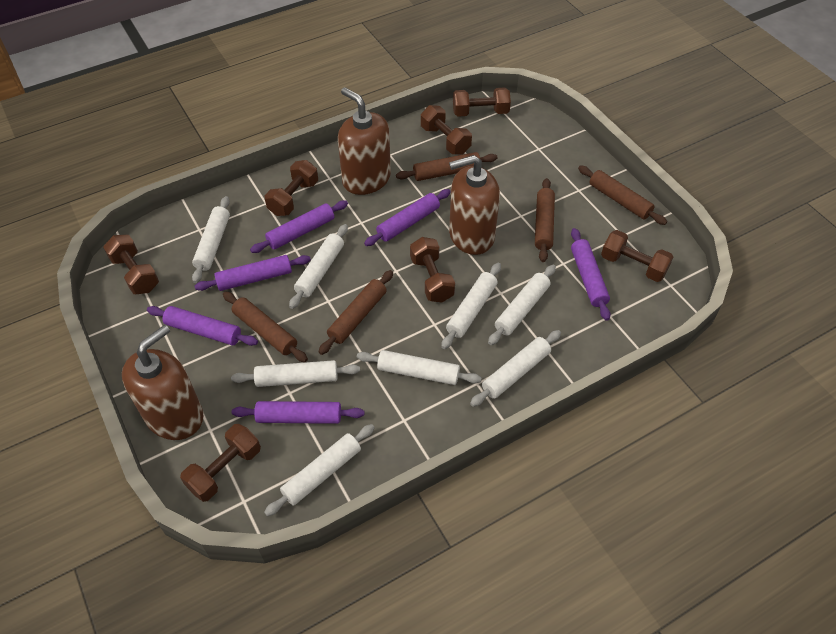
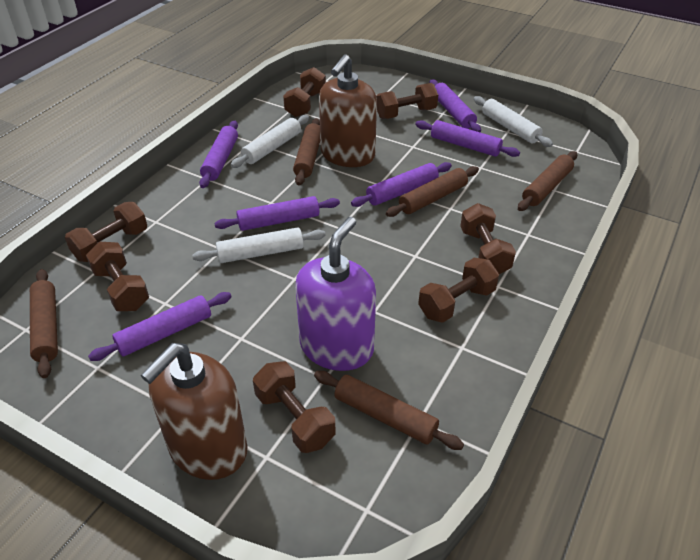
brown soap dispenser: 3 -> 2
purple soap dispenser: 0 -> 1
white rolling pin: 8 -> 3

